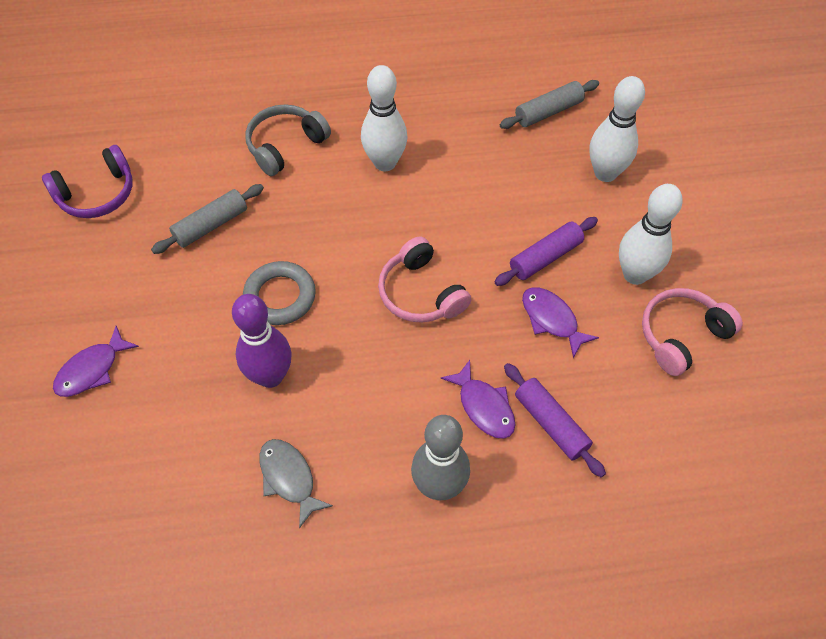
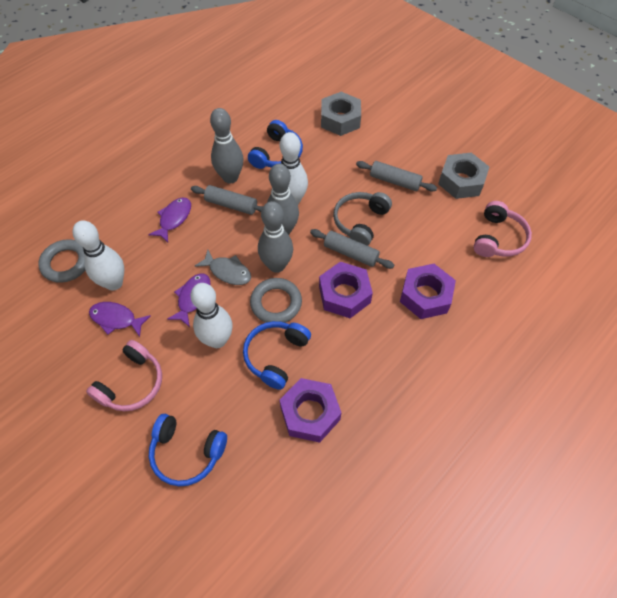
blue headphones: 0 -> 3
grey bowling pin: 1 -> 3
grey nut: 0 -> 2
grey ring: 1 -> 2
grey rolling pin: 2 -> 3
purple bowling pin: 1 -> 0
purple headphones: 1 -> 0
purple nut: 0 -> 3
purple rolling pin: 2 -> 0

